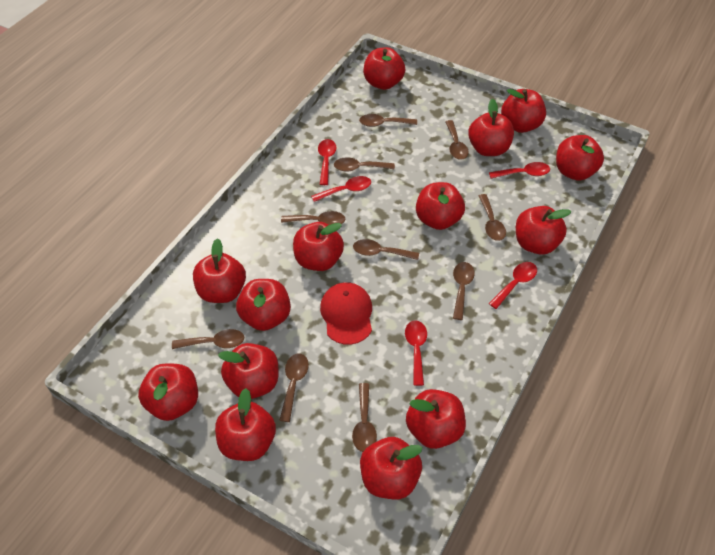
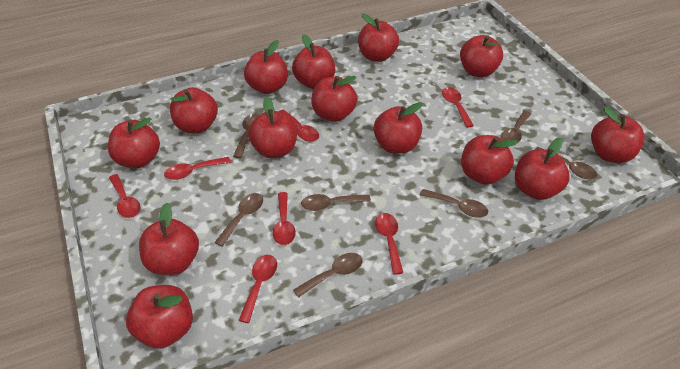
brown spoon: 10 -> 7
red cap: 1 -> 0
red spoon: 5 -> 7

